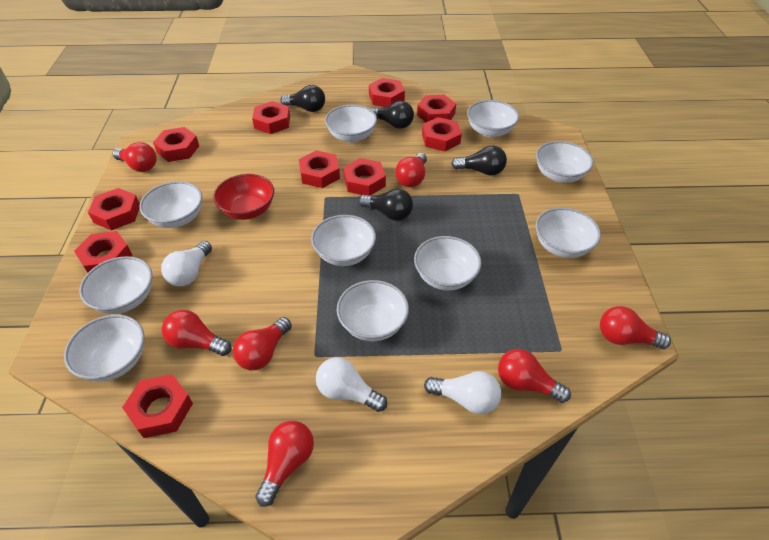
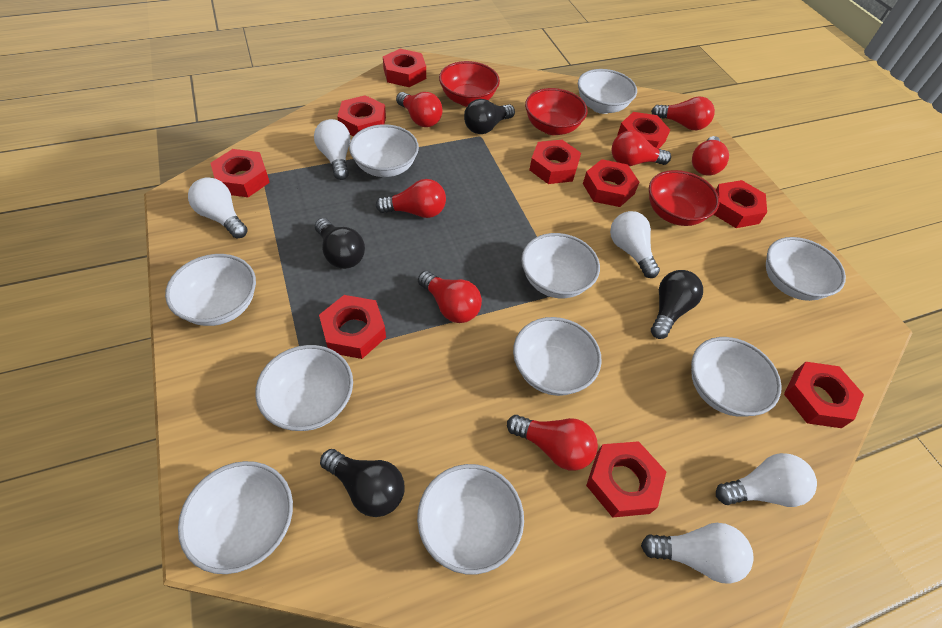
red bowl: 1 -> 3
white light bulb: 3 -> 5

